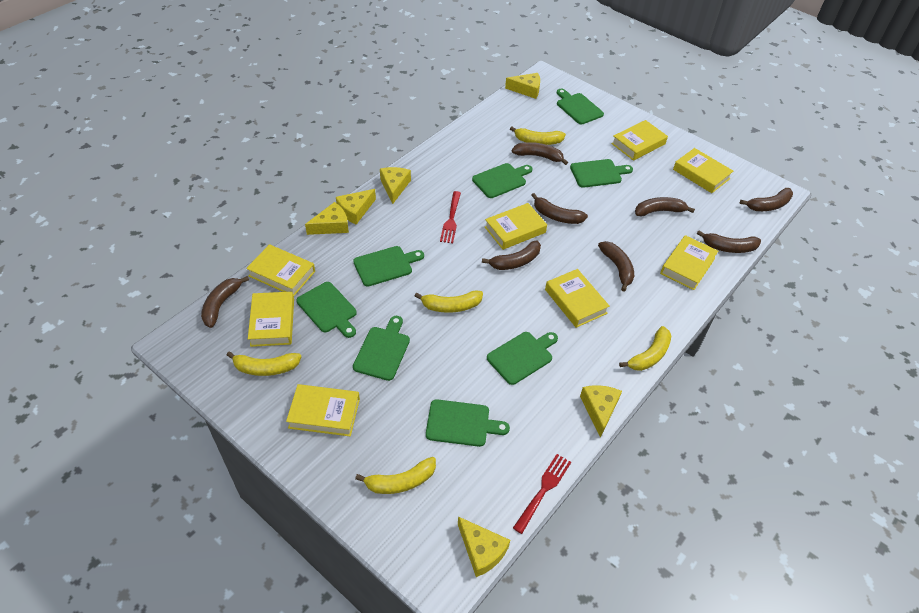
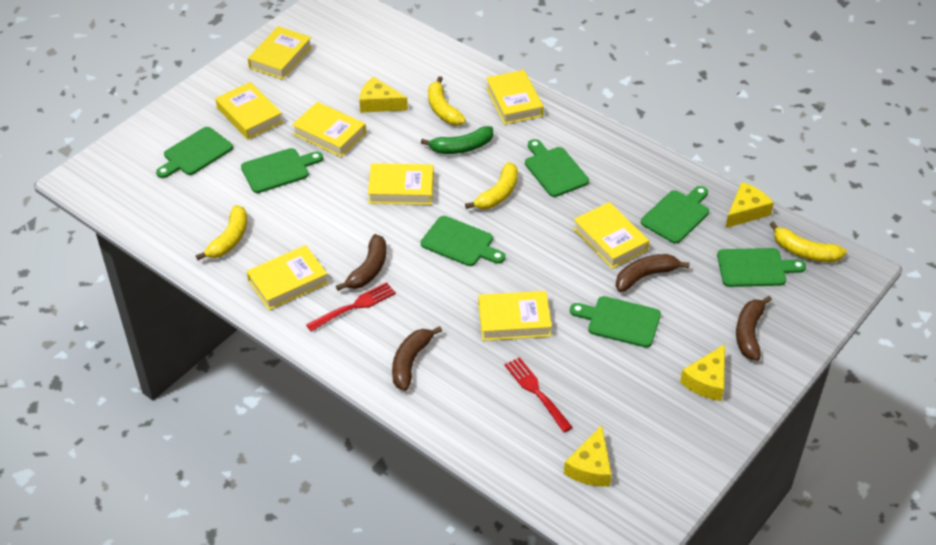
brown banana: 8 -> 4
green banana: 0 -> 1
green cutting board: 8 -> 7
yellow banana: 5 -> 4
yellow cheese: 6 -> 4

